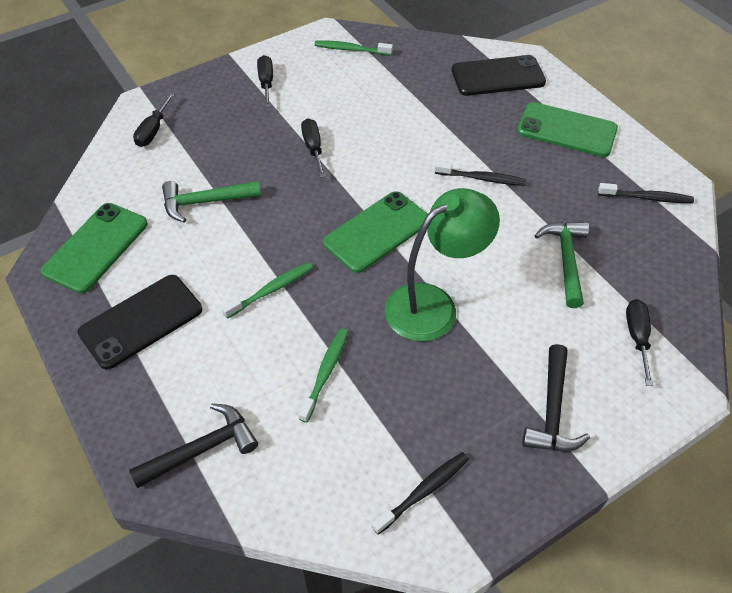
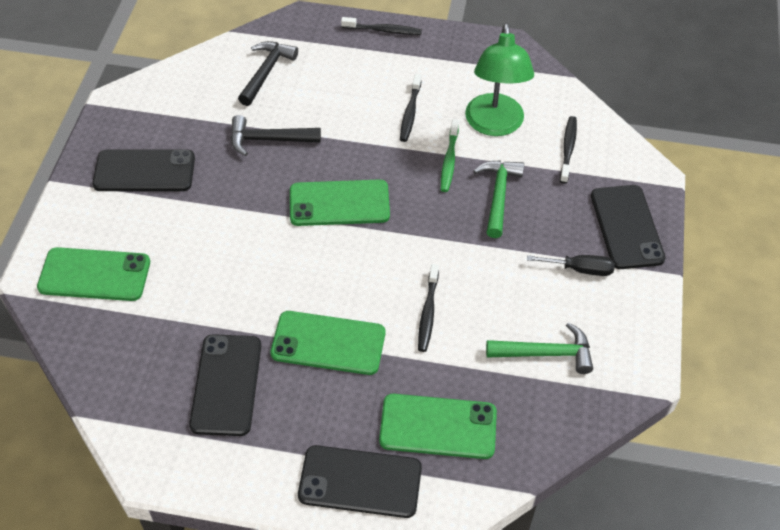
black phone: 2 -> 4
black screwdriver: 4 -> 1
black toothbrush: 3 -> 4
green phone: 3 -> 4
green toothbrush: 3 -> 1

